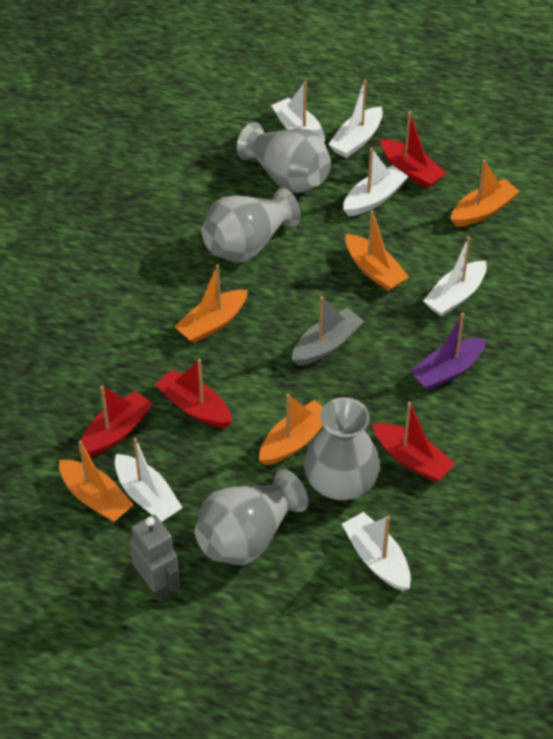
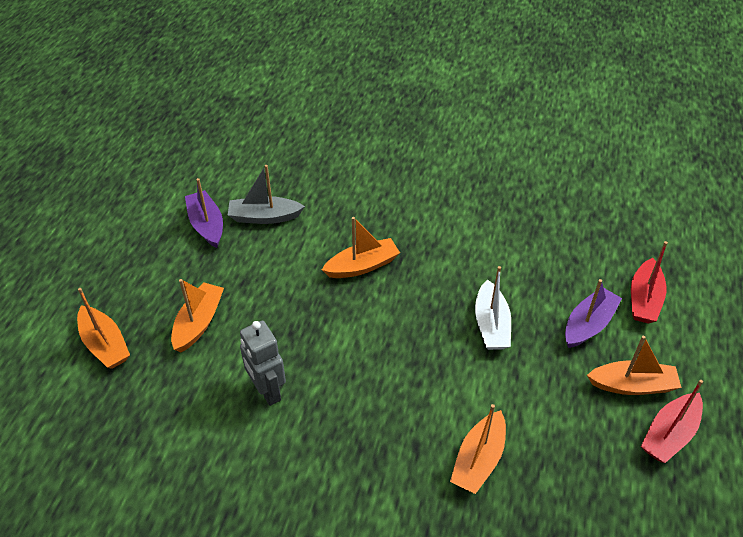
grey vase: 4 -> 0
purple boat: 1 -> 2
red boat: 4 -> 2
white boat: 6 -> 1

